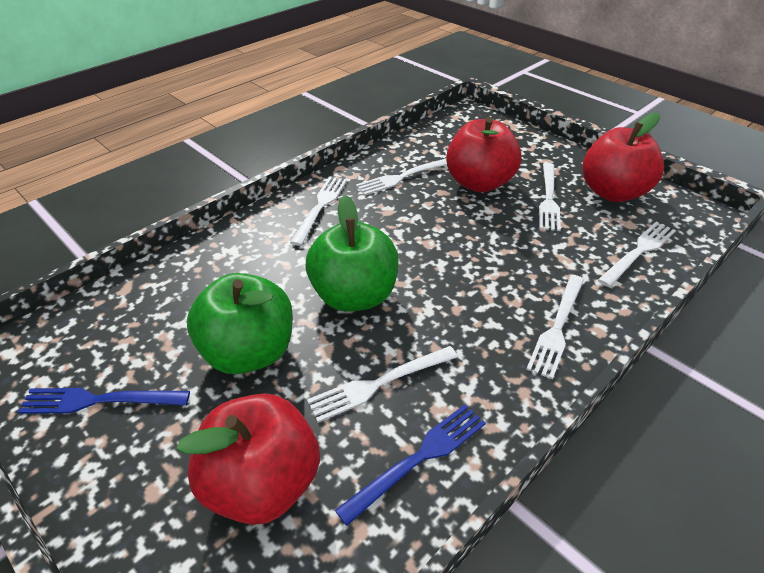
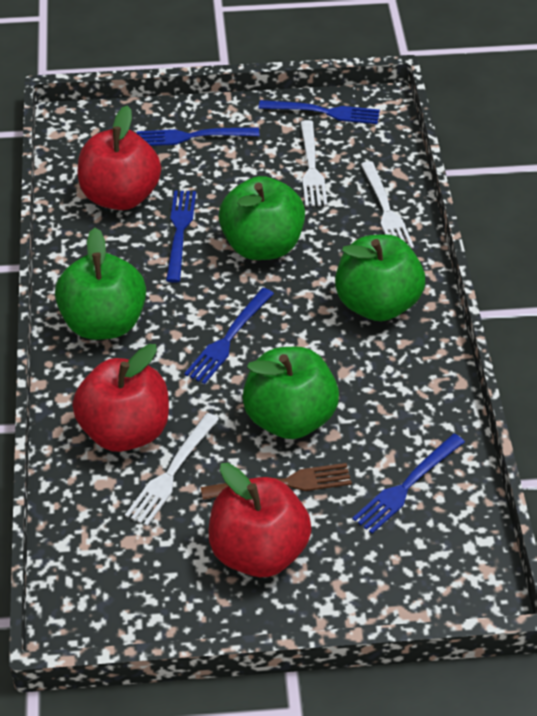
blue fork: 2 -> 5
brown fork: 0 -> 1
green apple: 2 -> 4
white fork: 6 -> 3

